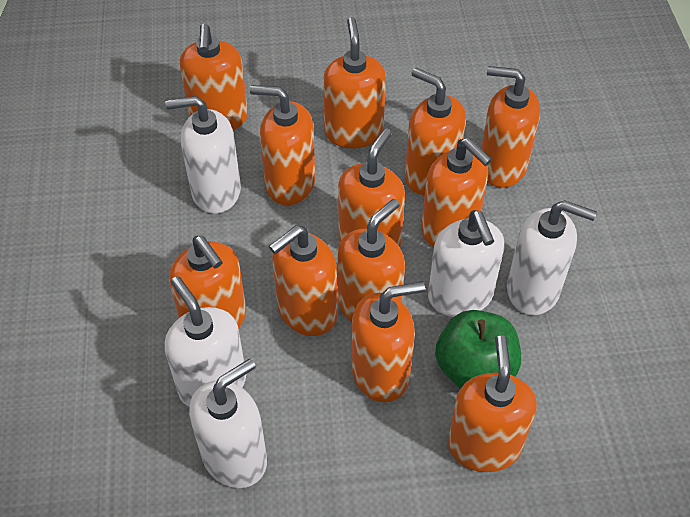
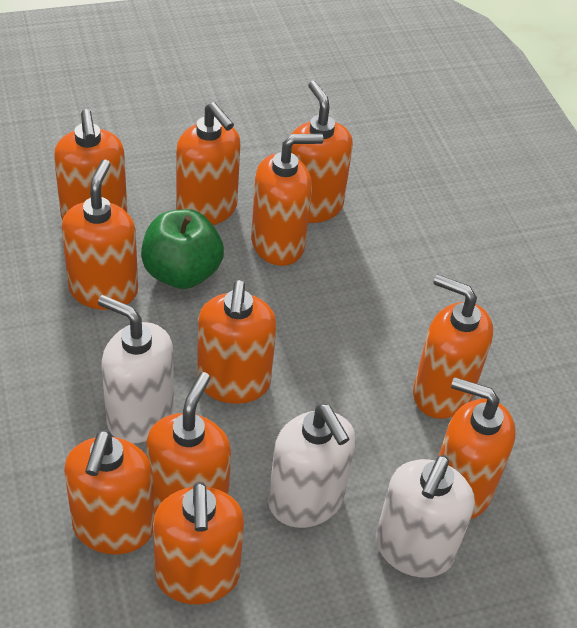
orange soap dispenser: 12 -> 11
white soap dispenser: 5 -> 3

